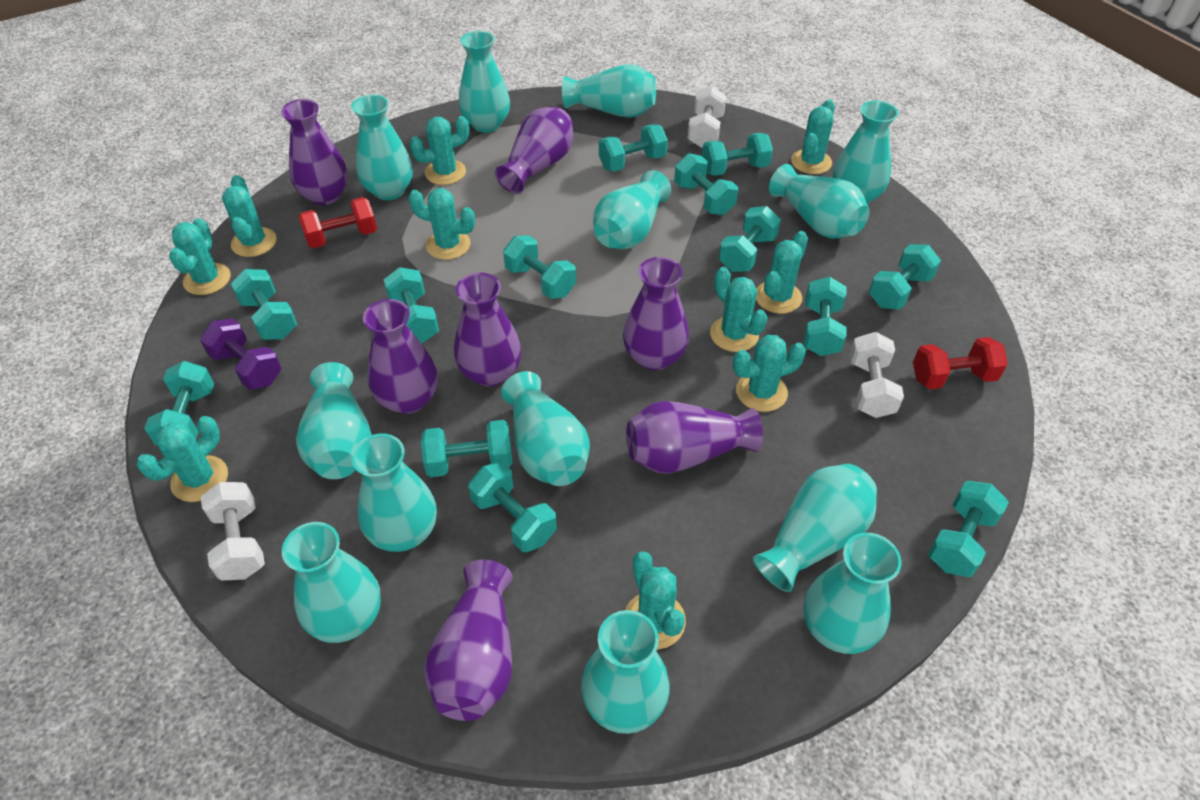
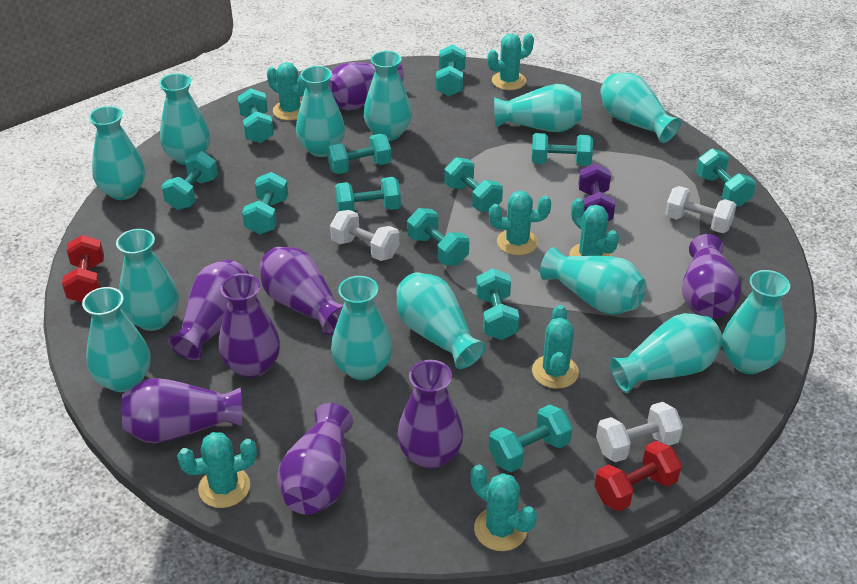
purple vase: 7 -> 8
turquoise cactus: 10 -> 7
turquoise dumbbell: 13 -> 12

